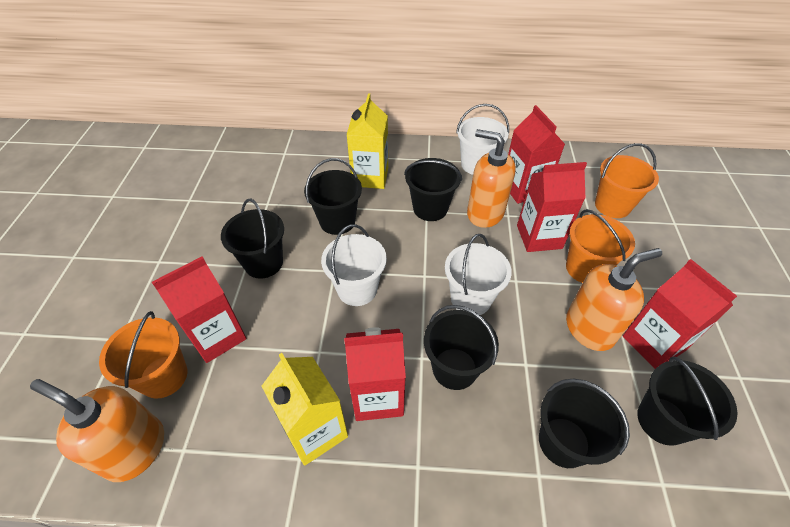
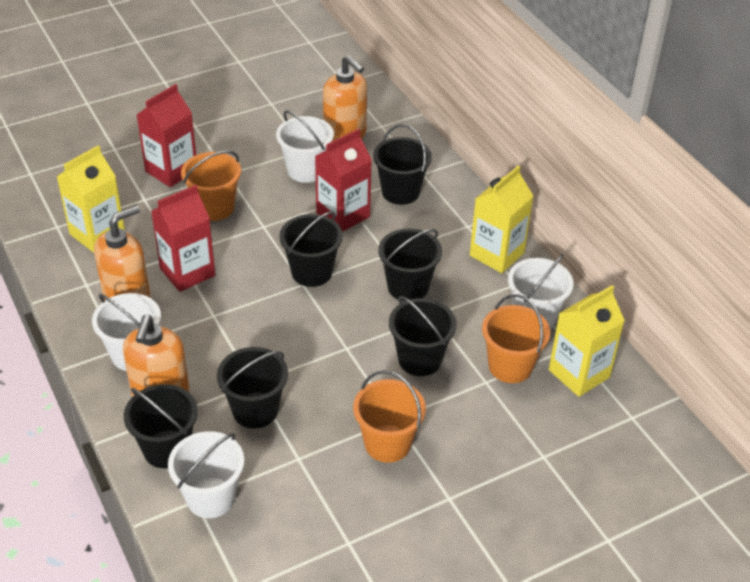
red carton: 5 -> 3
white bucket: 3 -> 4
yellow carton: 2 -> 3

